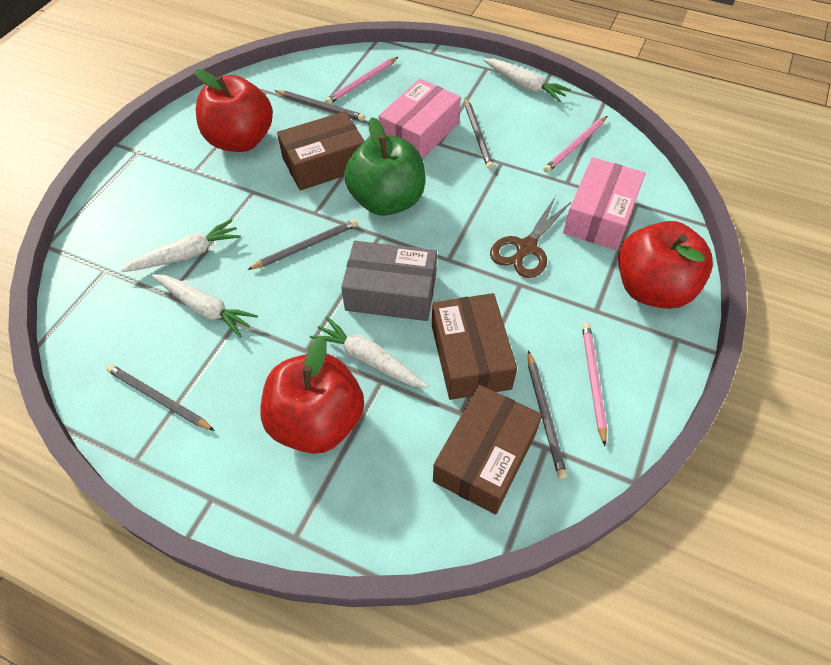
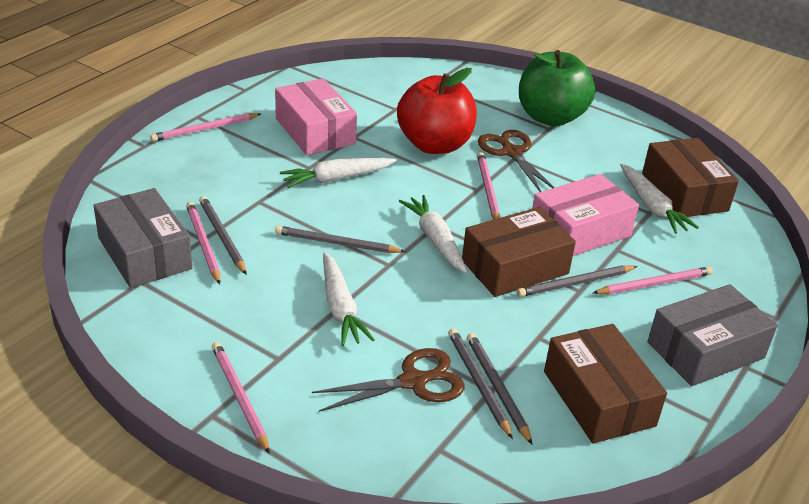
brown scissors: 1 -> 2
grey box: 1 -> 2
pink pencil: 3 -> 5
red apple: 3 -> 1

